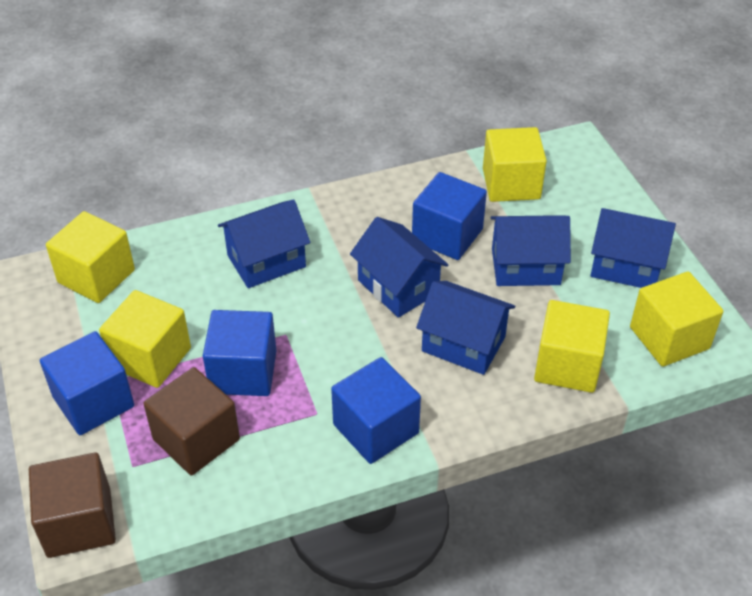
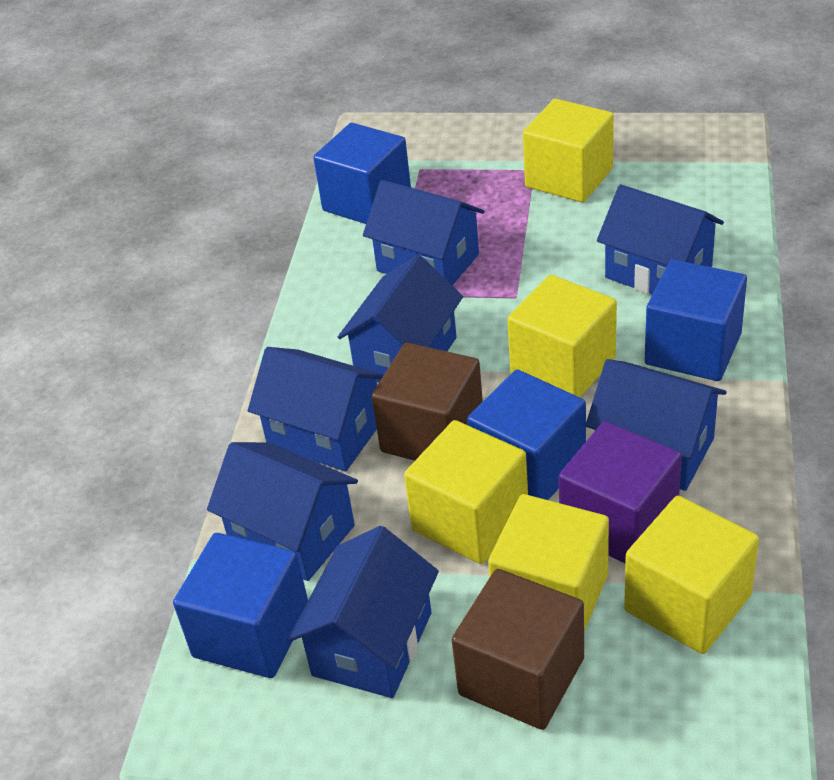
blue house: 5 -> 7
purple cube: 0 -> 1

